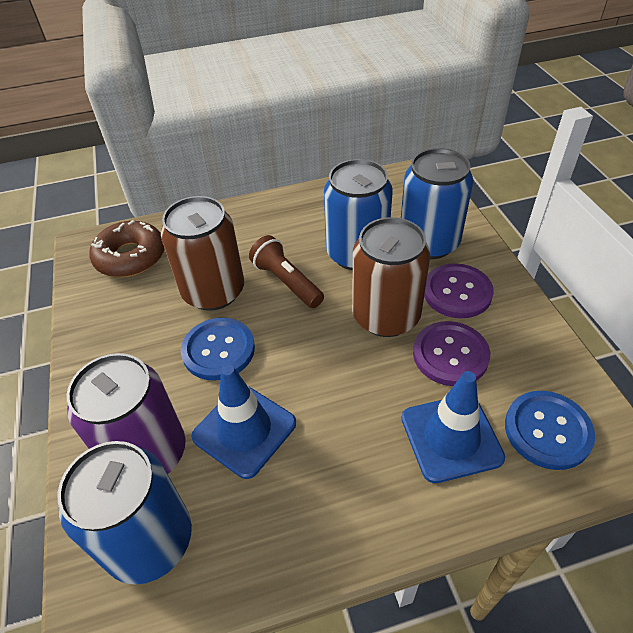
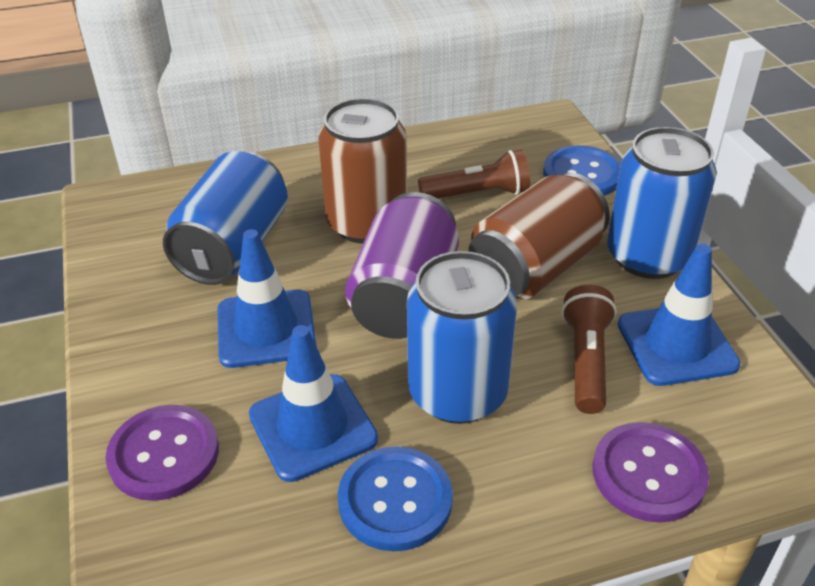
blue traffic cone: 2 -> 3
brown donut: 1 -> 0
brown flashlight: 1 -> 2

